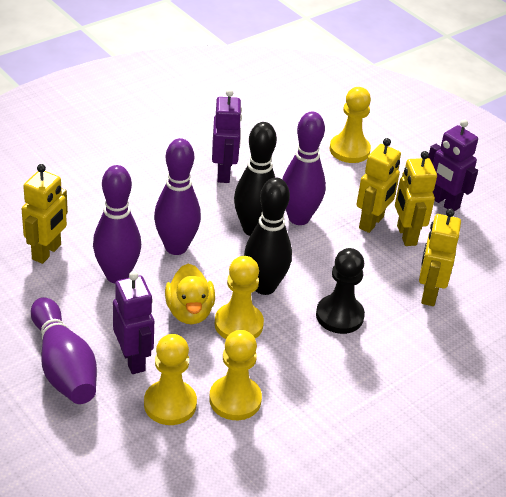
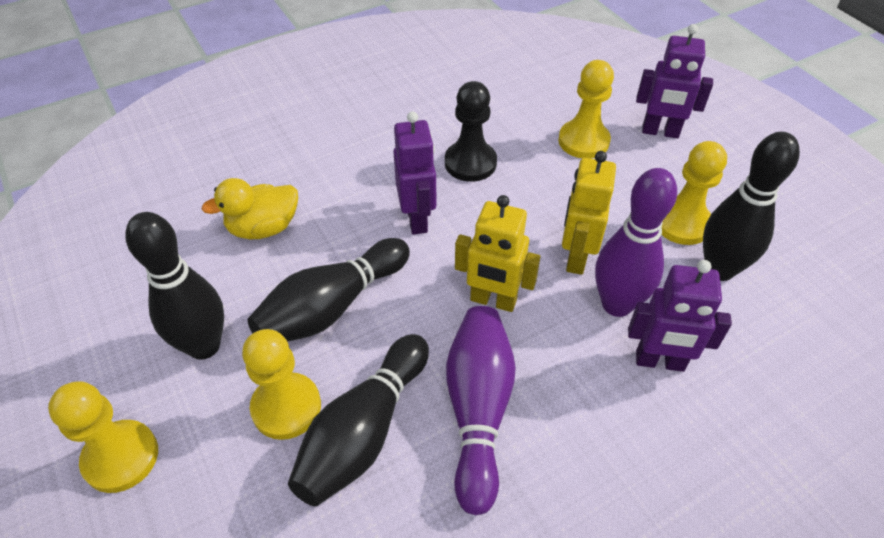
black bowling pin: 2 -> 4
purple bowling pin: 4 -> 2
yellow robot: 4 -> 2

